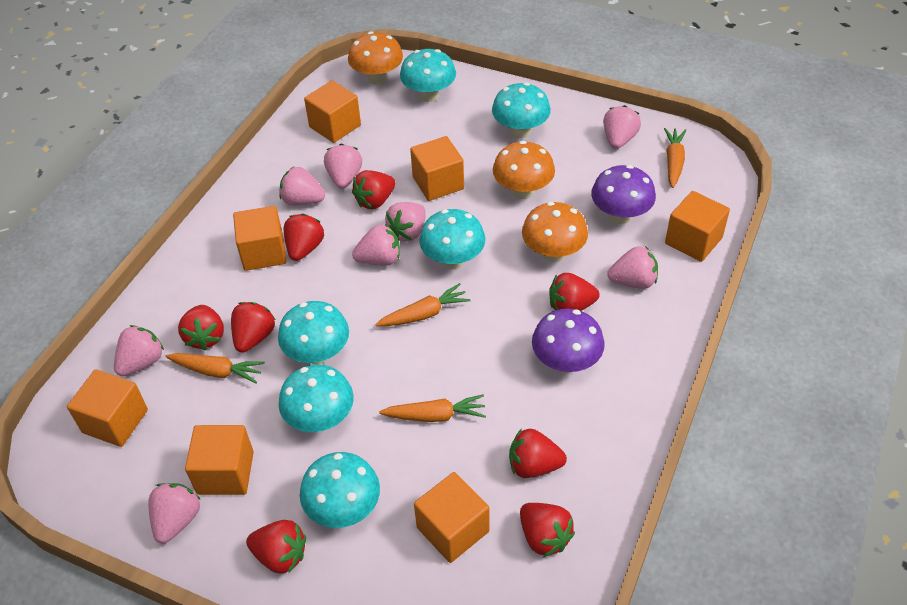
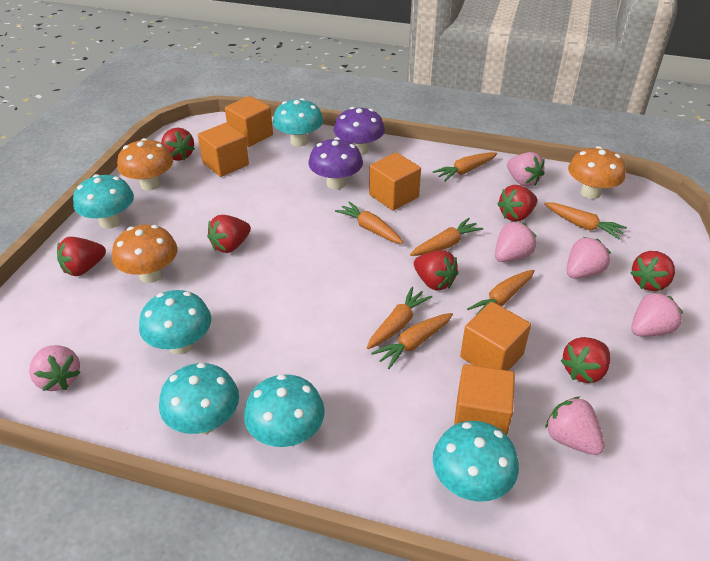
orange carrot: 4 -> 7
orange cube: 7 -> 5
pink strawberry: 8 -> 6
red strawberry: 8 -> 7

